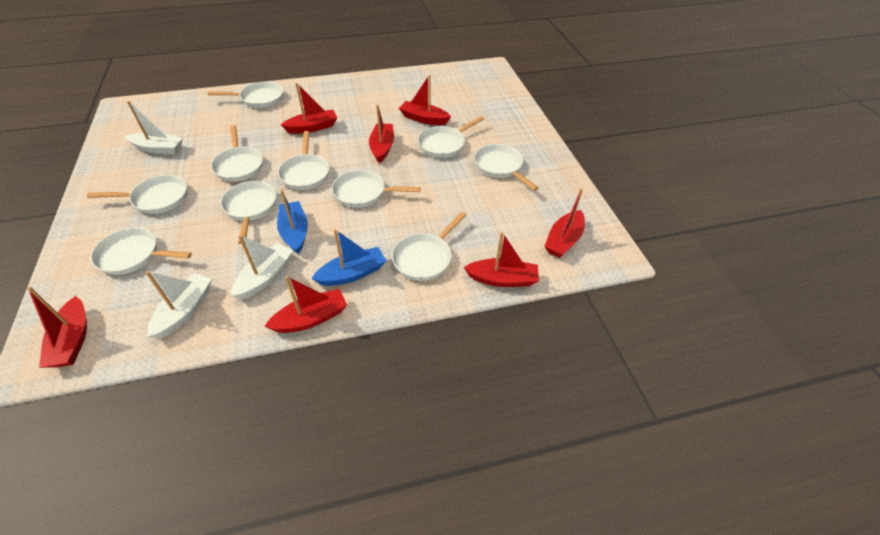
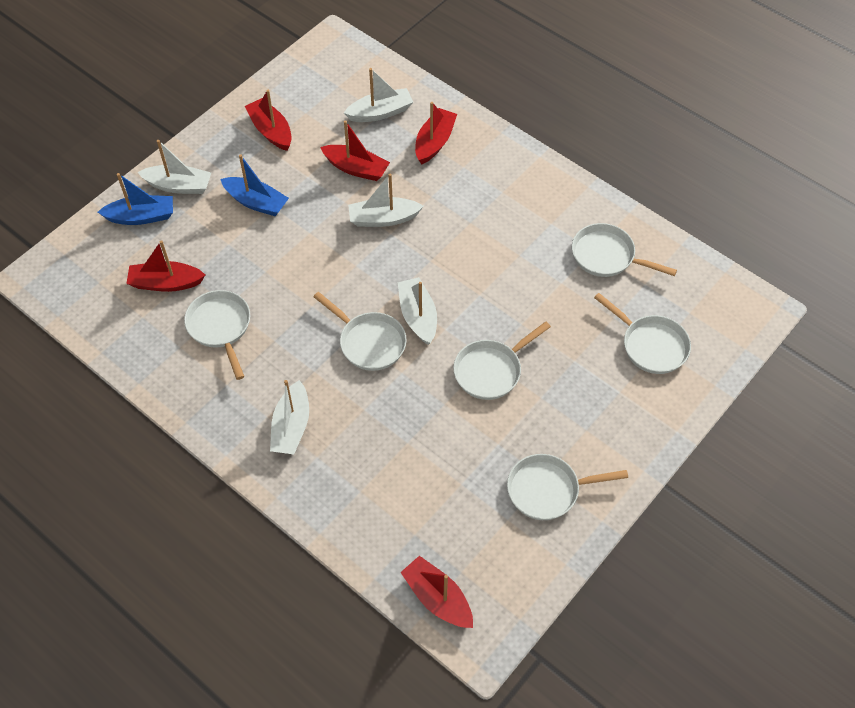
red boat: 7 -> 5
white boat: 3 -> 5
white pan: 10 -> 6

